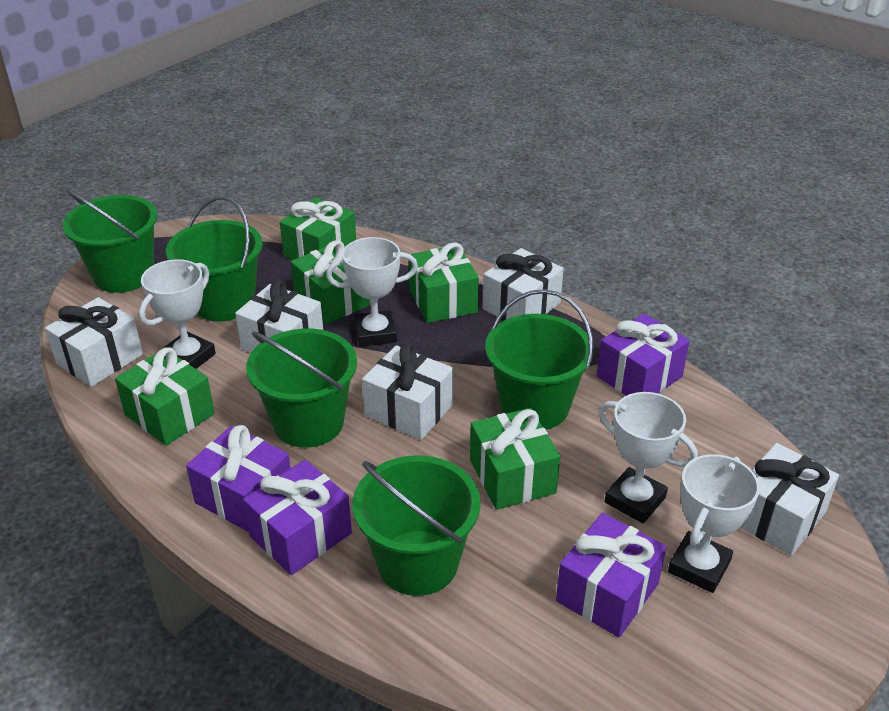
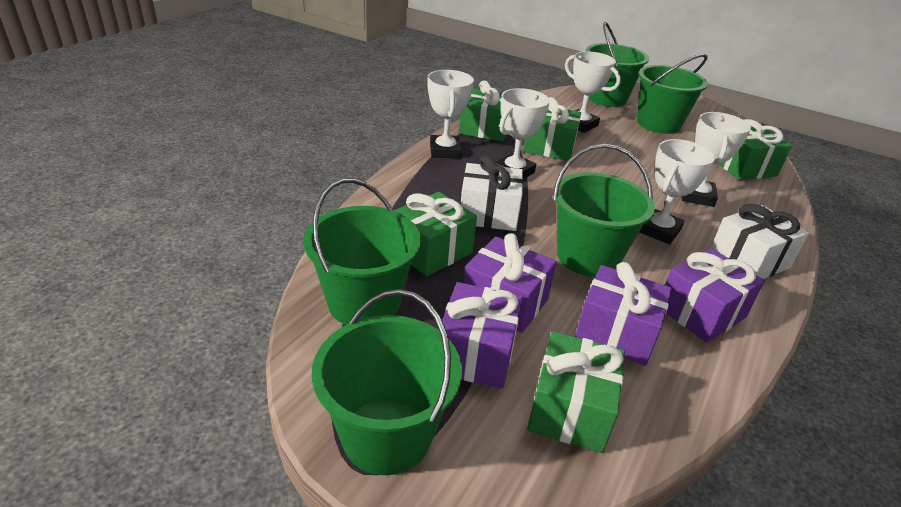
white gift: 5 -> 2
white trophy: 4 -> 5

